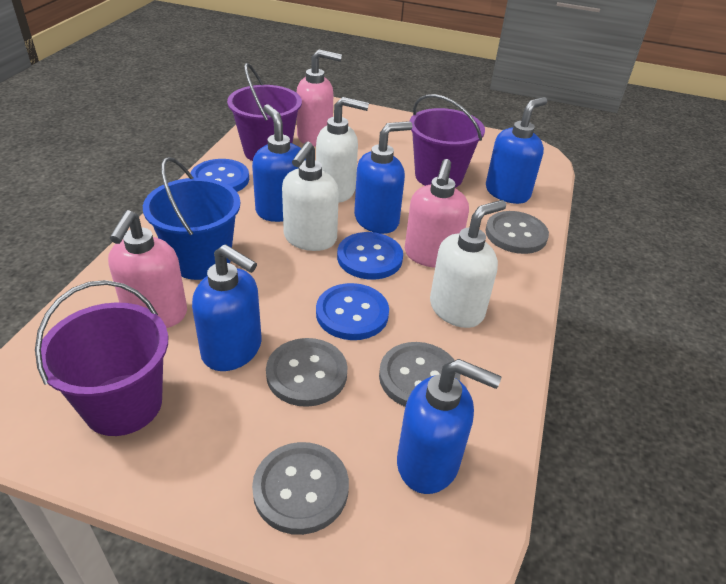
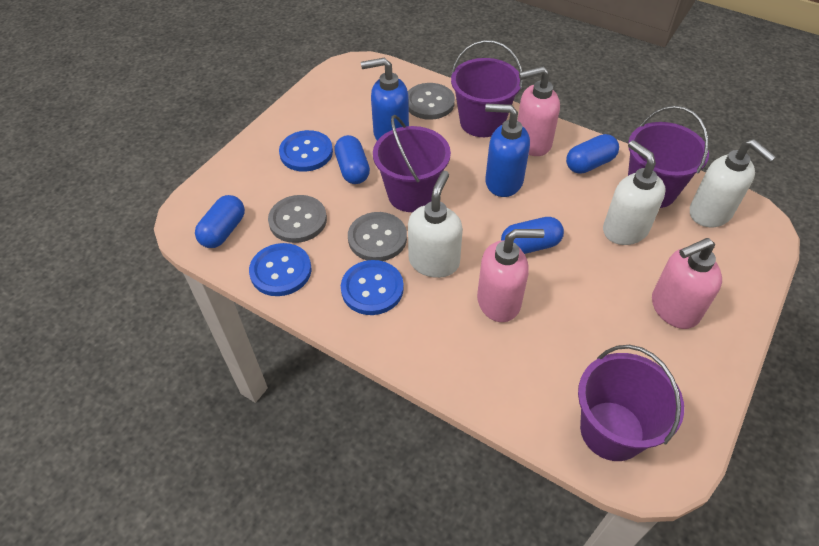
blue bucket: 1 -> 0
blue capsule: 0 -> 4
blue soap dispenser: 5 -> 2
grey button: 4 -> 3
purple bucket: 3 -> 4

